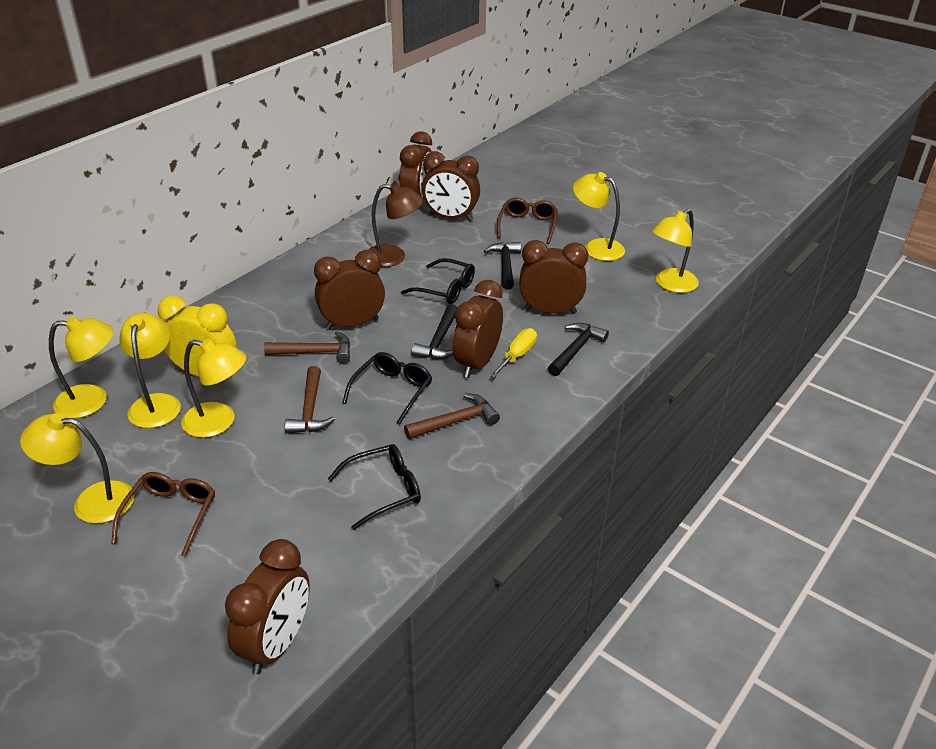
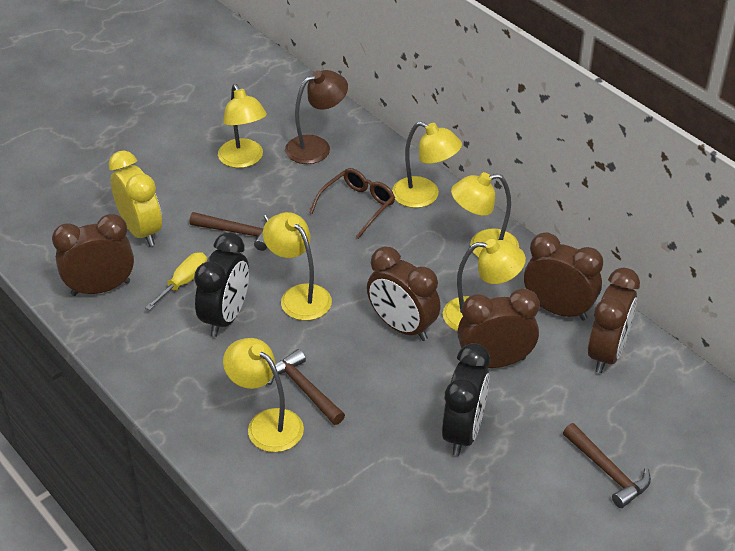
black clock: 0 -> 2
black glasses: 3 -> 0
black hammer: 3 -> 0
brown clock: 6 -> 5
brown glasses: 2 -> 1

